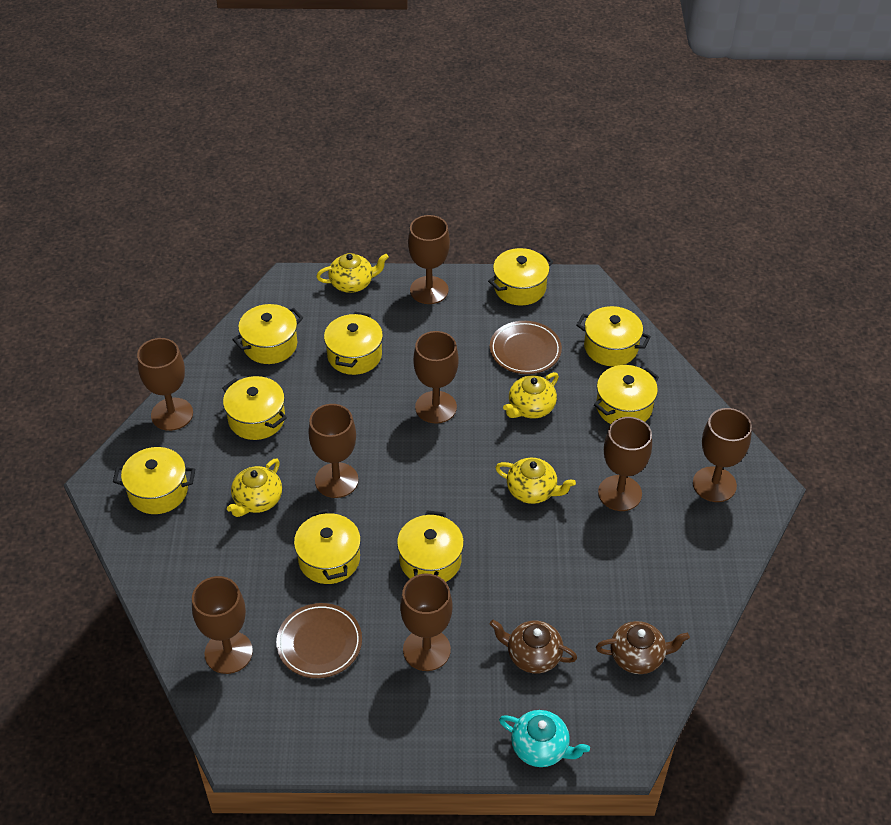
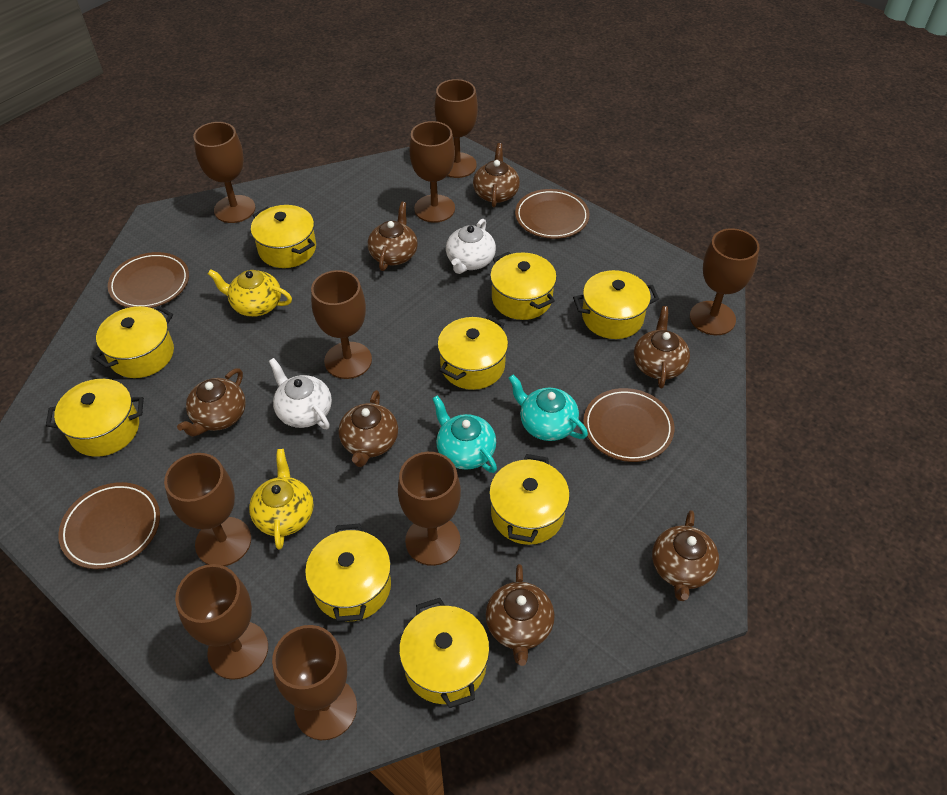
brown goblet: 8 -> 9
brown plate: 2 -> 4
brown teapot: 2 -> 7
turquoise teapot: 1 -> 2
white teapot: 0 -> 2
yellow teapot: 4 -> 2

